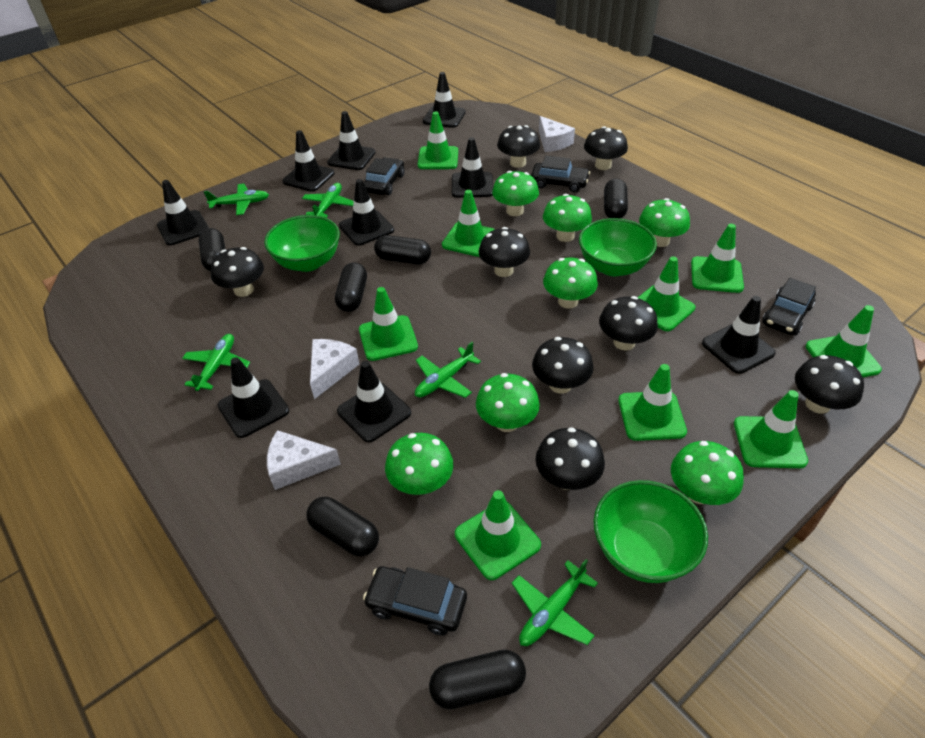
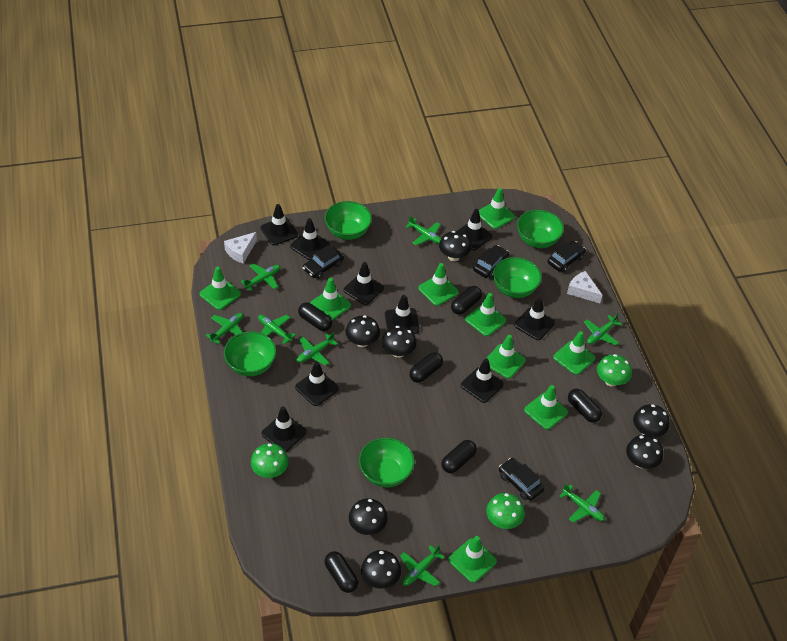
black mushroom: 8 -> 7
green bowl: 3 -> 5
green mushroom: 7 -> 3
green plane: 5 -> 8
white cheese: 3 -> 2

